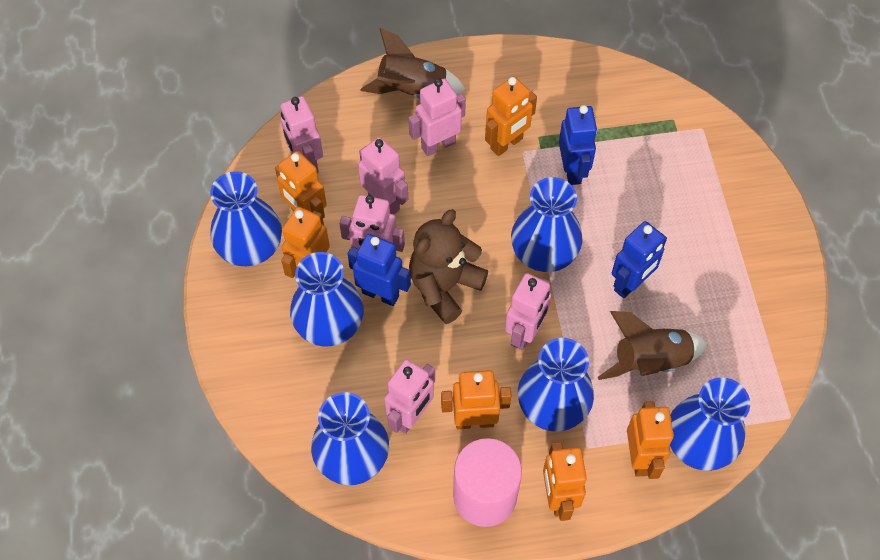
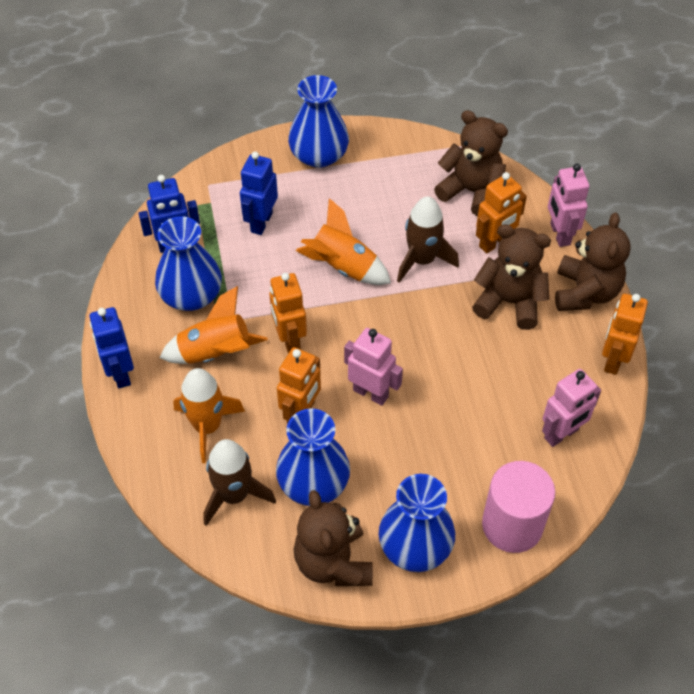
blue vase: 6 -> 4
brown teddy bear: 1 -> 4
orange robot: 6 -> 4
orange rocket: 0 -> 3
pink robot: 6 -> 3

